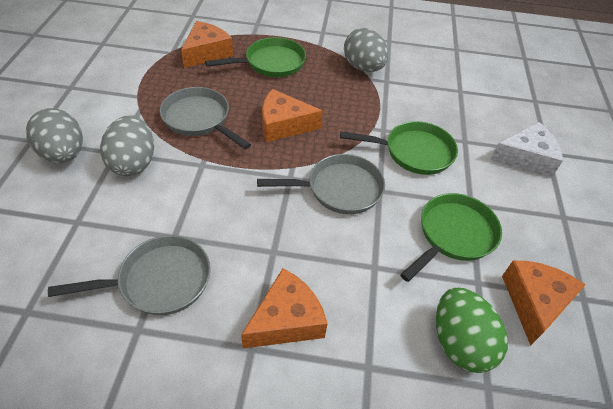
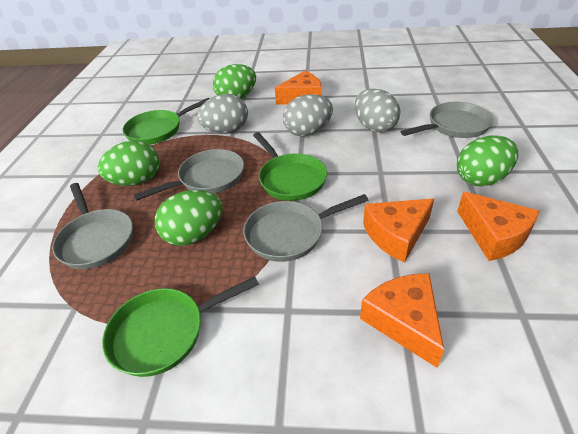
green egg: 1 -> 4
grey pan: 3 -> 4
white cheese: 1 -> 0

